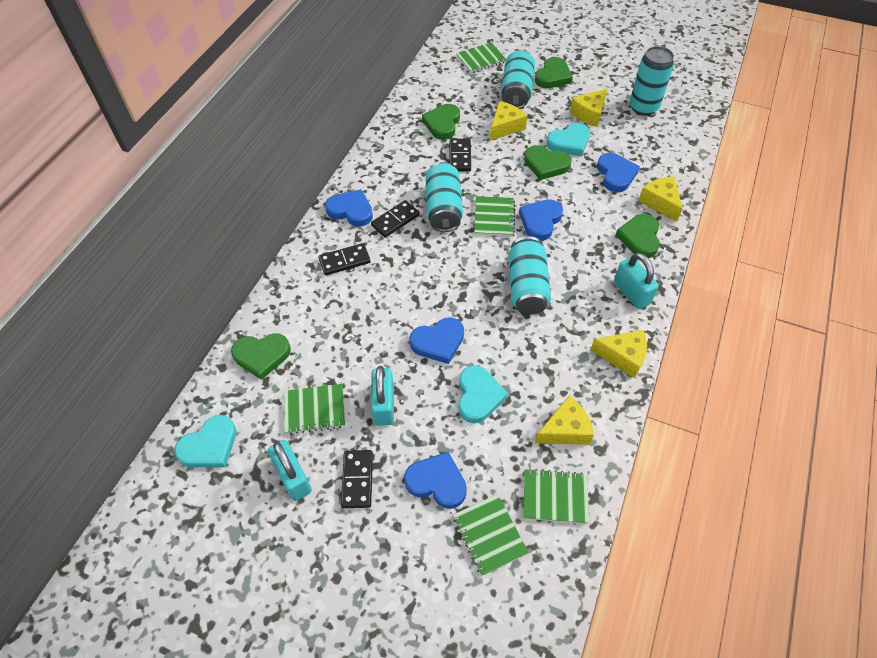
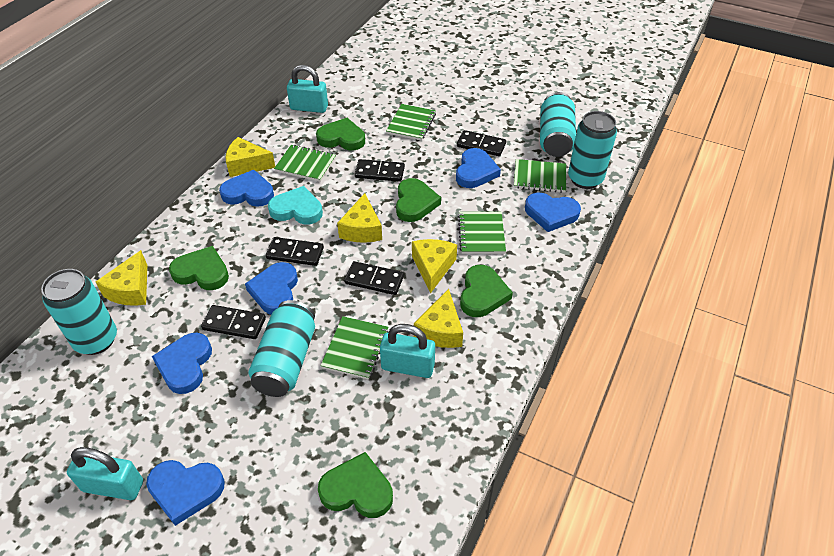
black domino: 4 -> 5
blue heart: 5 -> 6
turquoise heart: 3 -> 1

